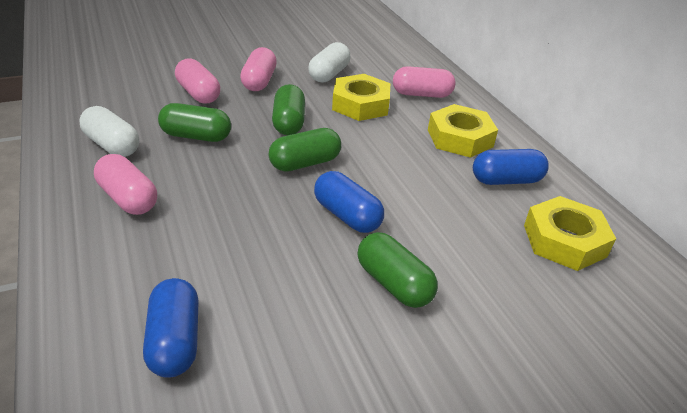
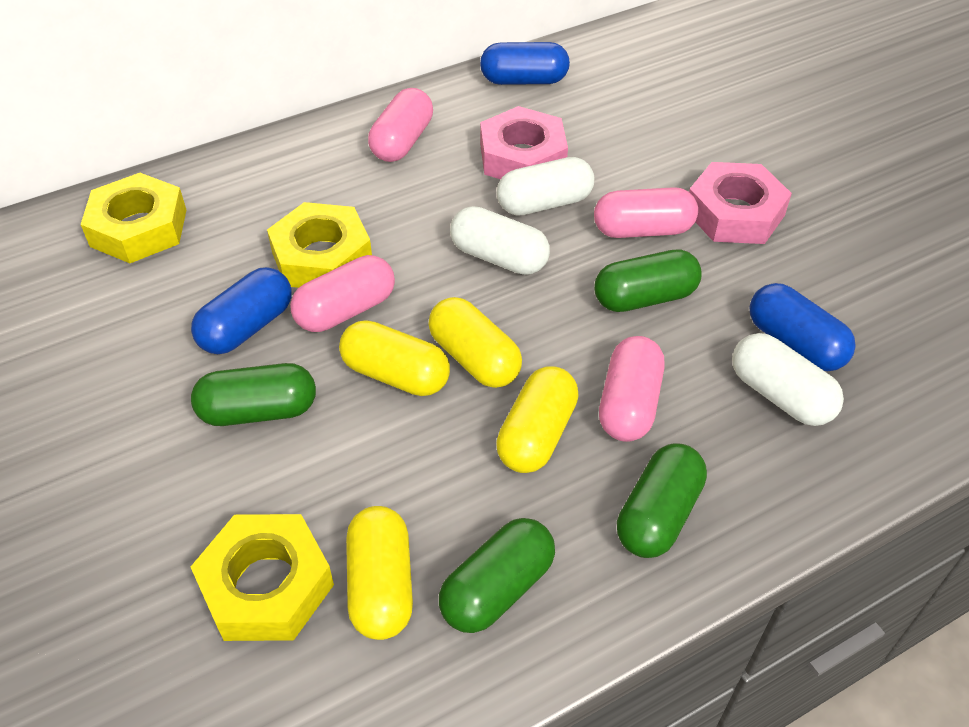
pink nut: 0 -> 2
white capsule: 2 -> 3
yellow capsule: 0 -> 4

